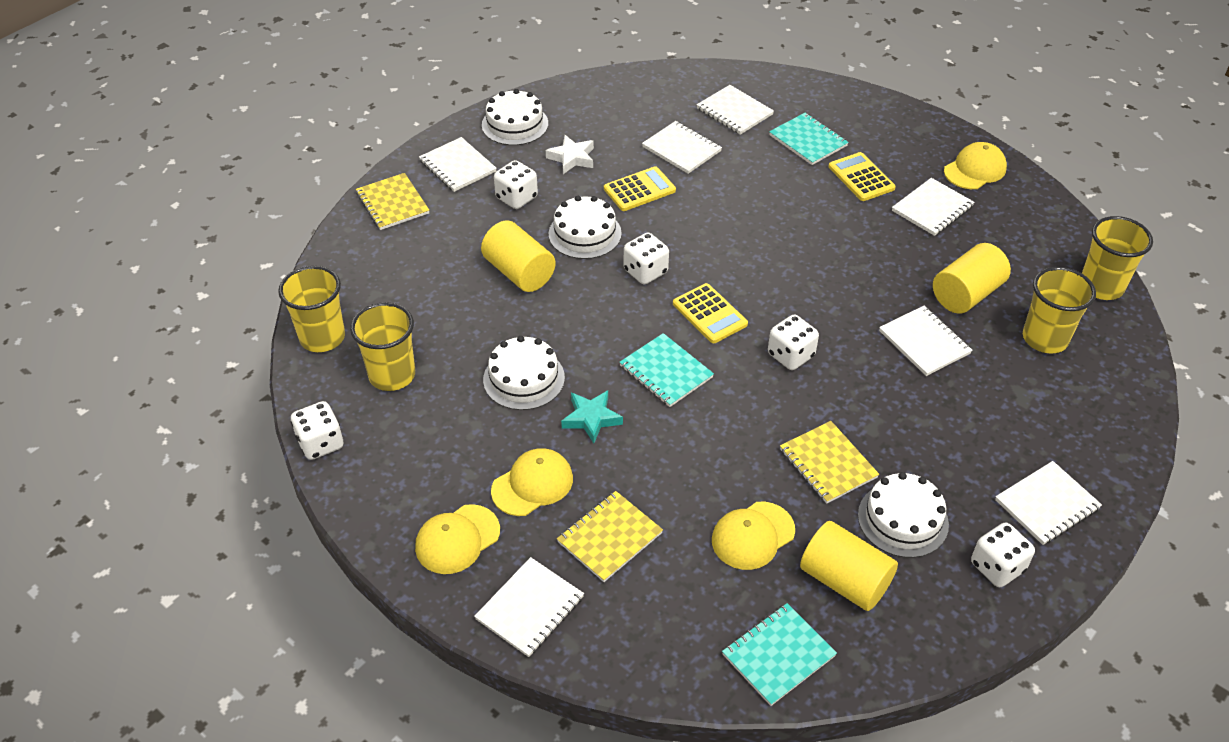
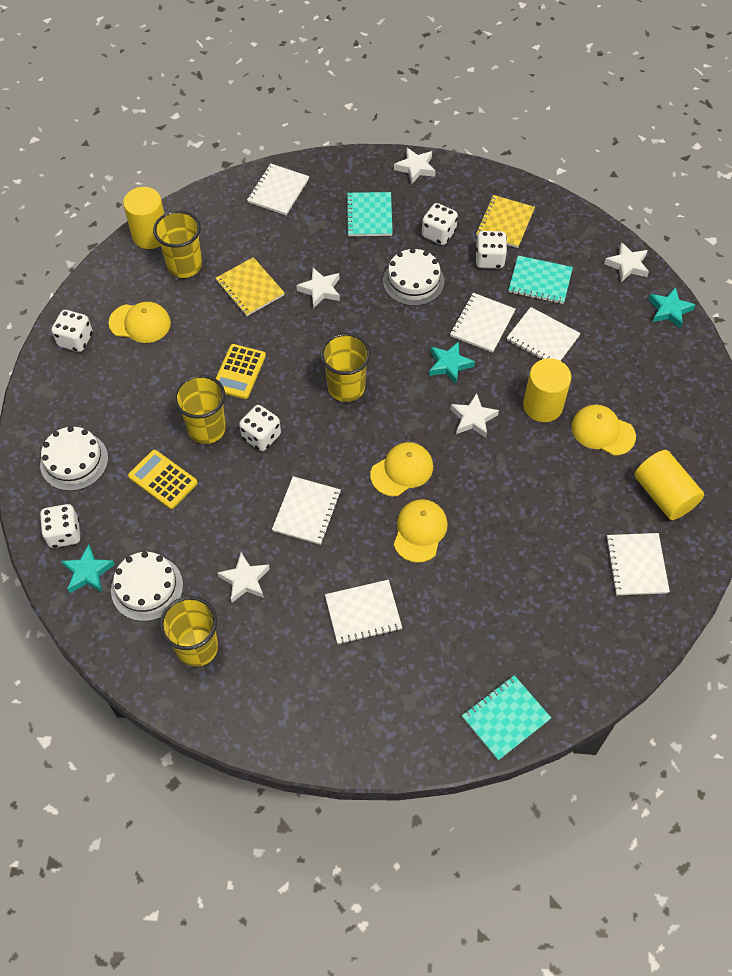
turquoise star: 1 -> 3
white cake: 4 -> 3
white notebook: 7 -> 6
white star: 1 -> 5
yellow calculator: 3 -> 2
yellow notebook: 3 -> 2

